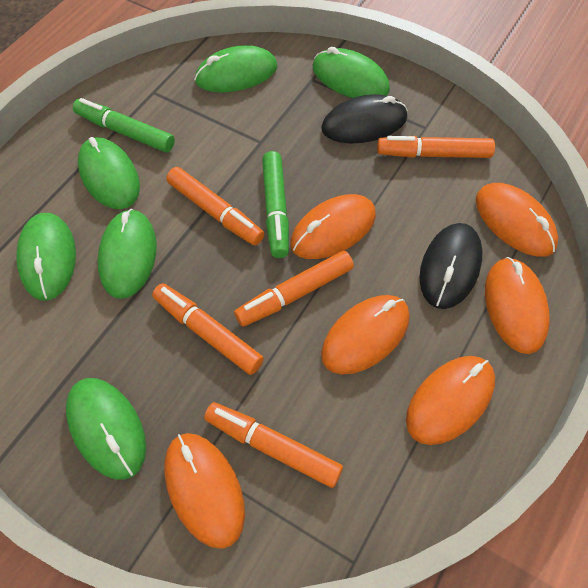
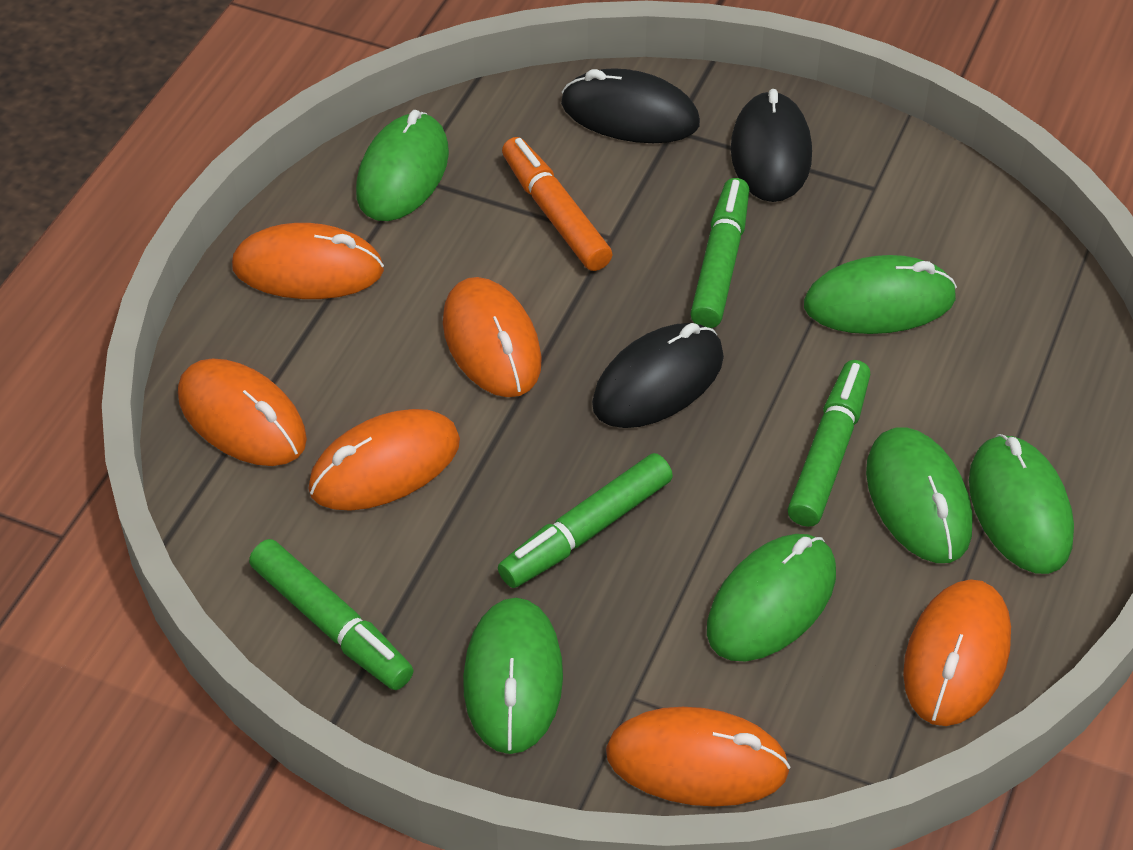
black mouse: 2 -> 3
green marker: 2 -> 4
orange marker: 5 -> 1

